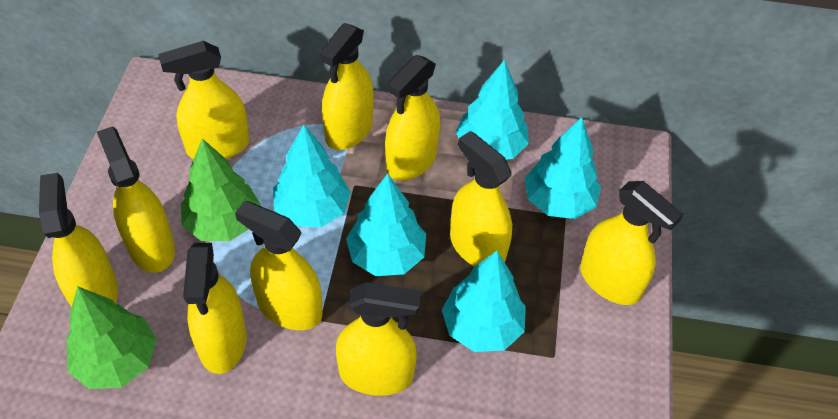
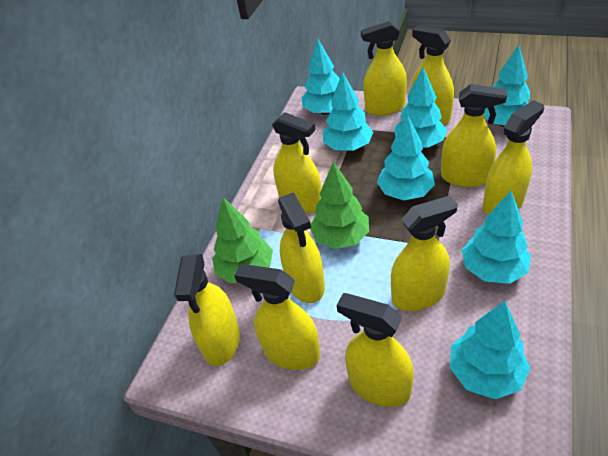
turquoise tree: 5 -> 7

